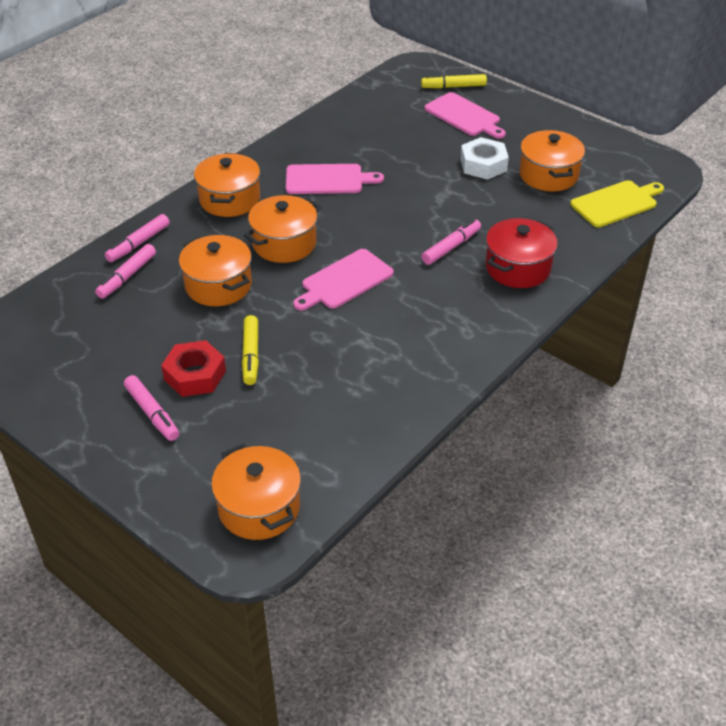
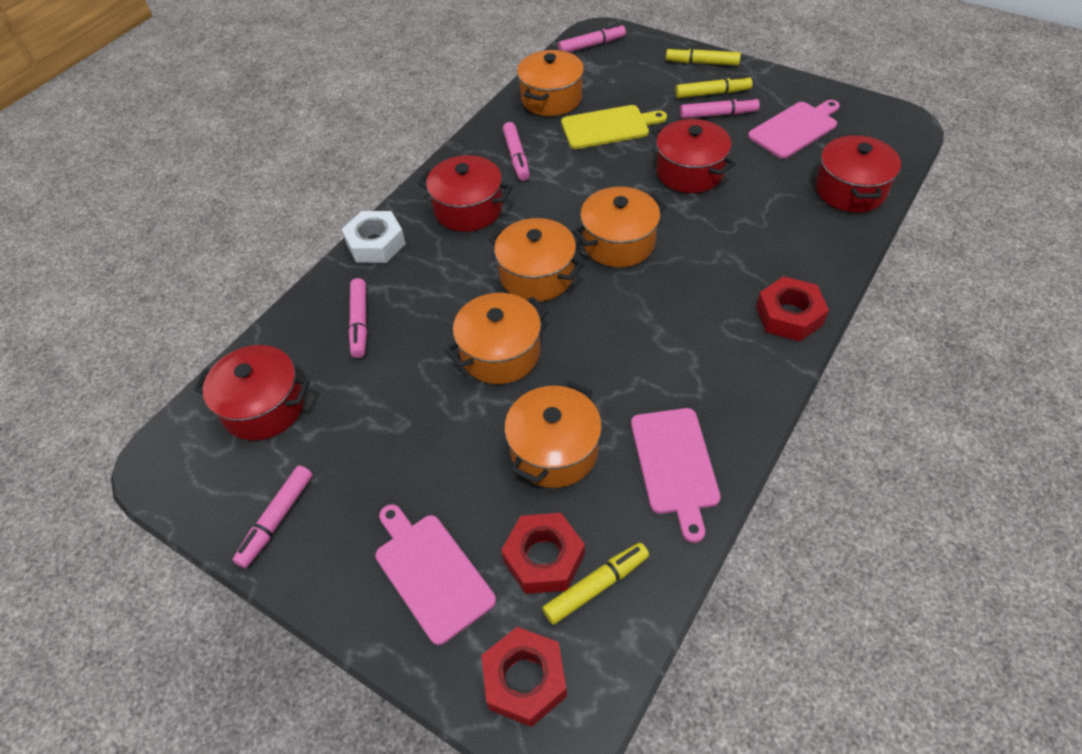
pink marker: 4 -> 5
red nut: 1 -> 3
red pot: 1 -> 4
yellow marker: 2 -> 3

